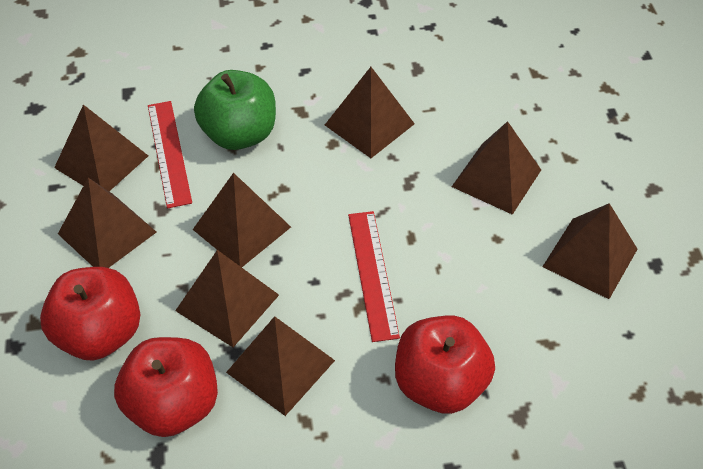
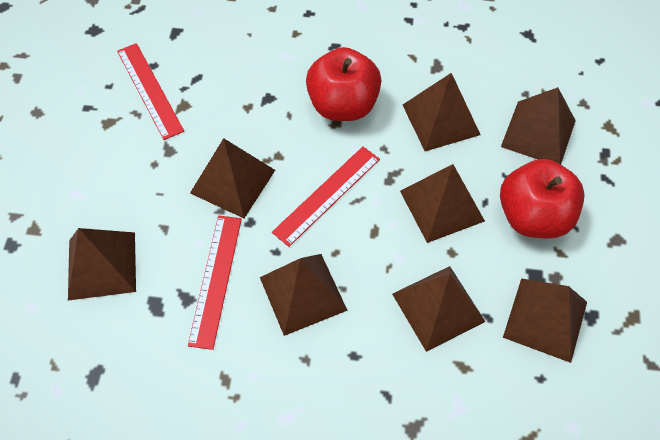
green apple: 1 -> 0
red apple: 3 -> 2
red ruler: 2 -> 3

